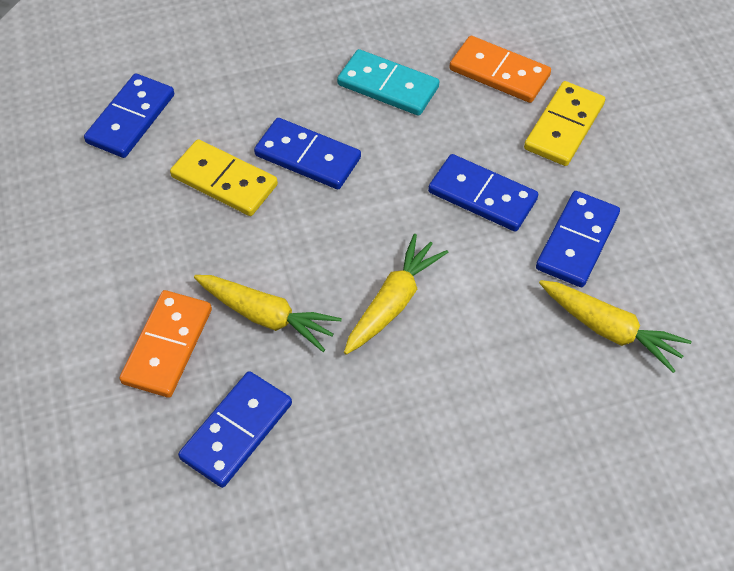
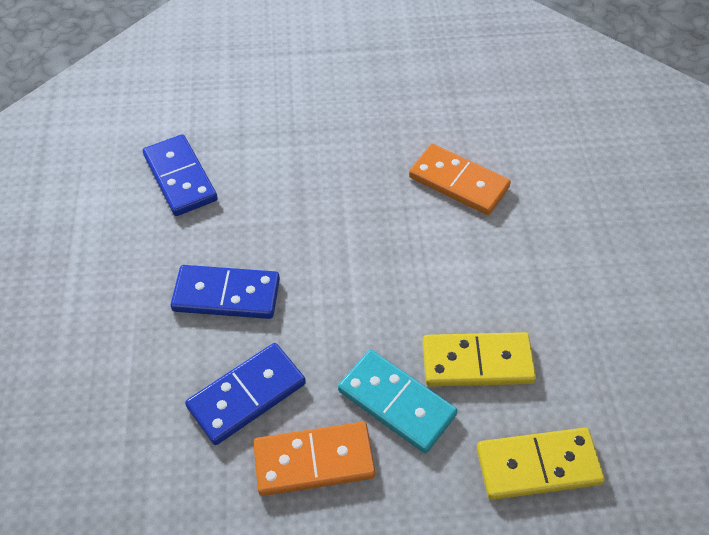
blue domino: 5 -> 3
yellow carrot: 3 -> 0

